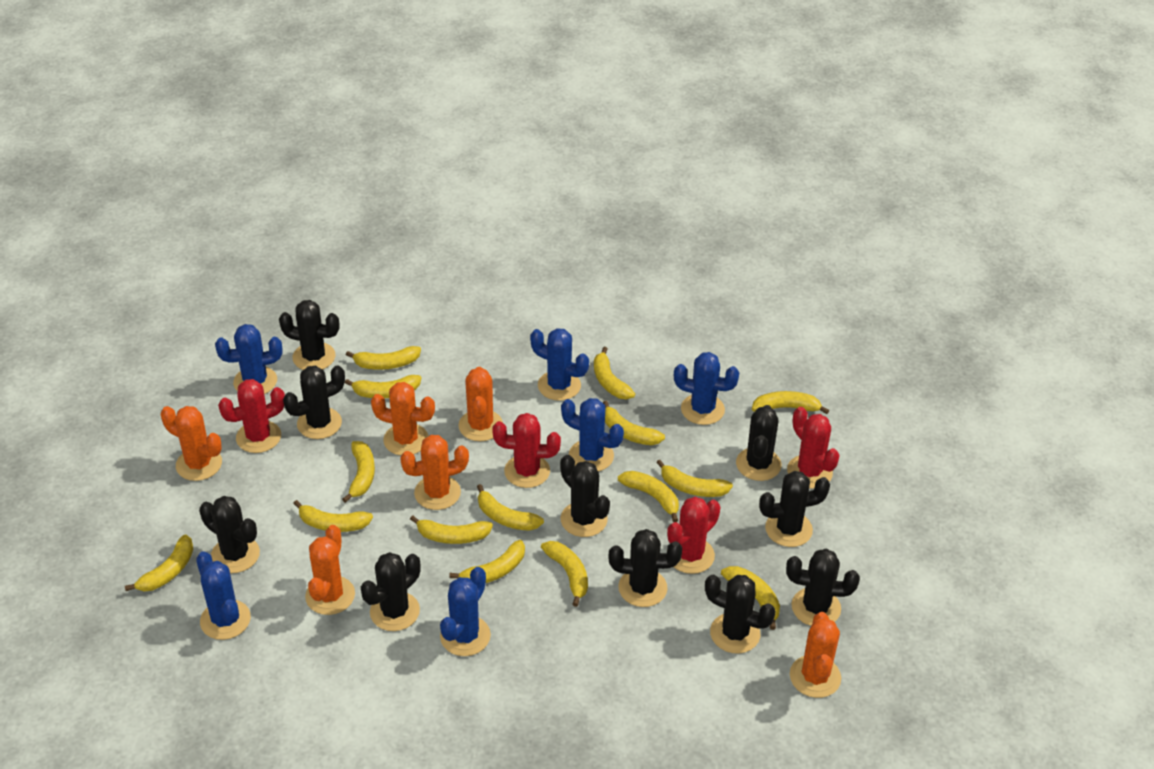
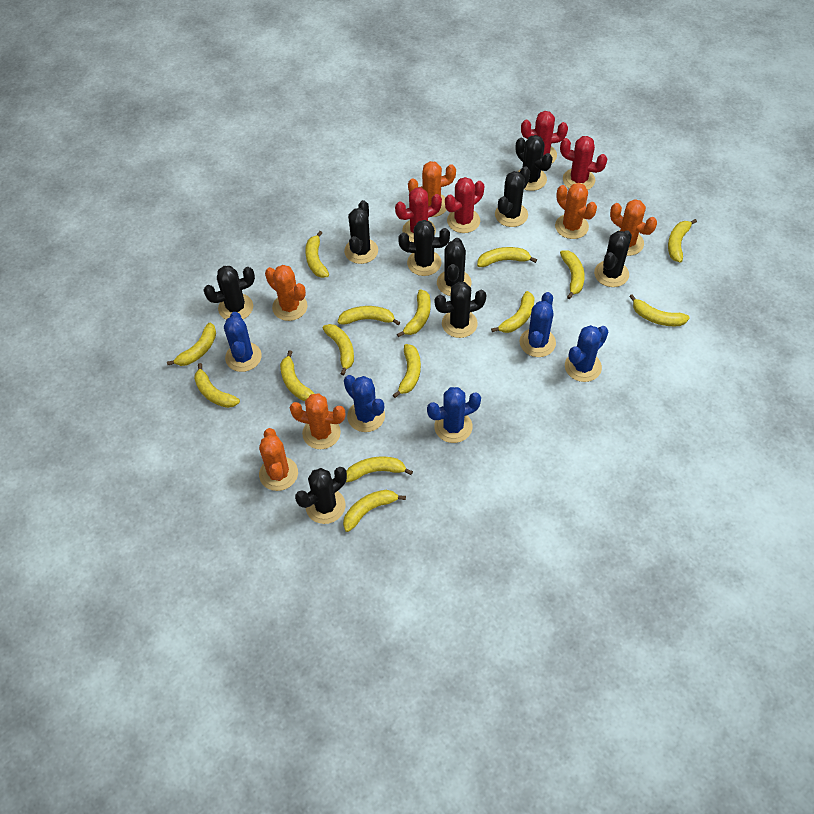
black cactus: 10 -> 9
blue cactus: 6 -> 5

